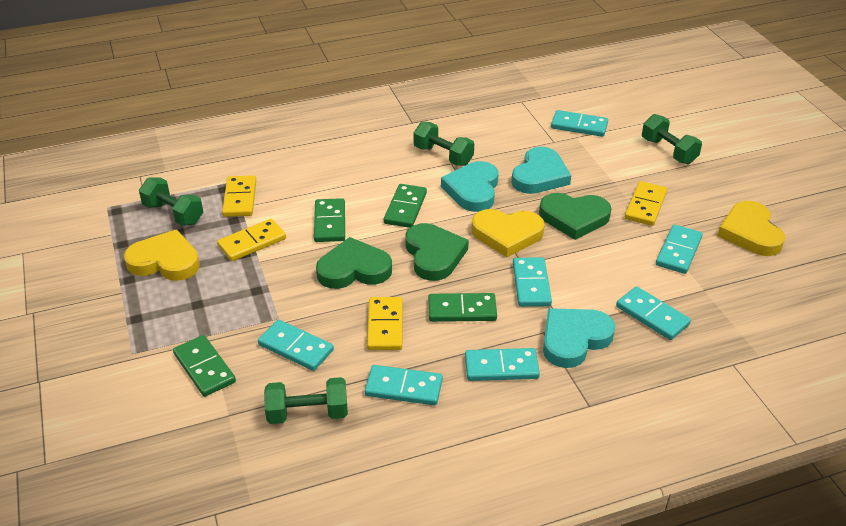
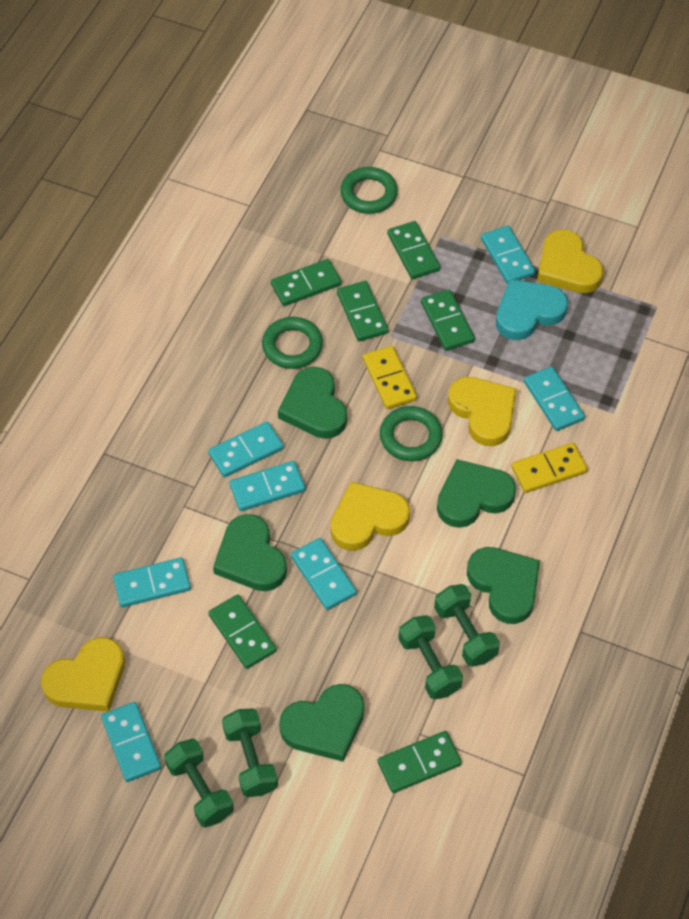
green domino: 4 -> 6
green heart: 3 -> 5
green ring: 0 -> 3
turquoise heart: 3 -> 1
yellow domino: 4 -> 2
yellow heart: 3 -> 4

